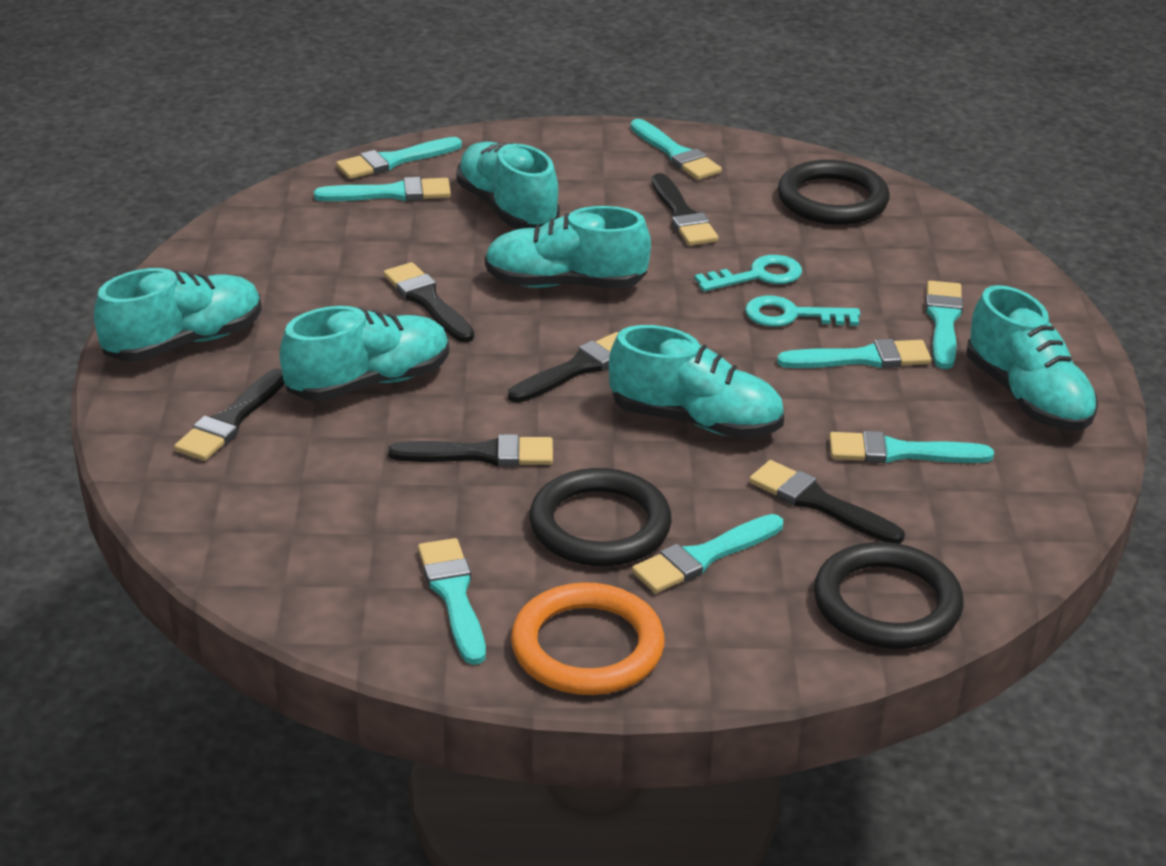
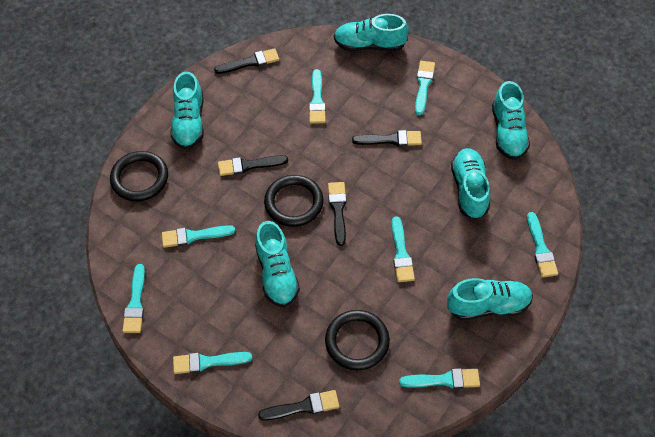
black brush: 6 -> 5
orange ring: 1 -> 0
turquoise key: 2 -> 0

